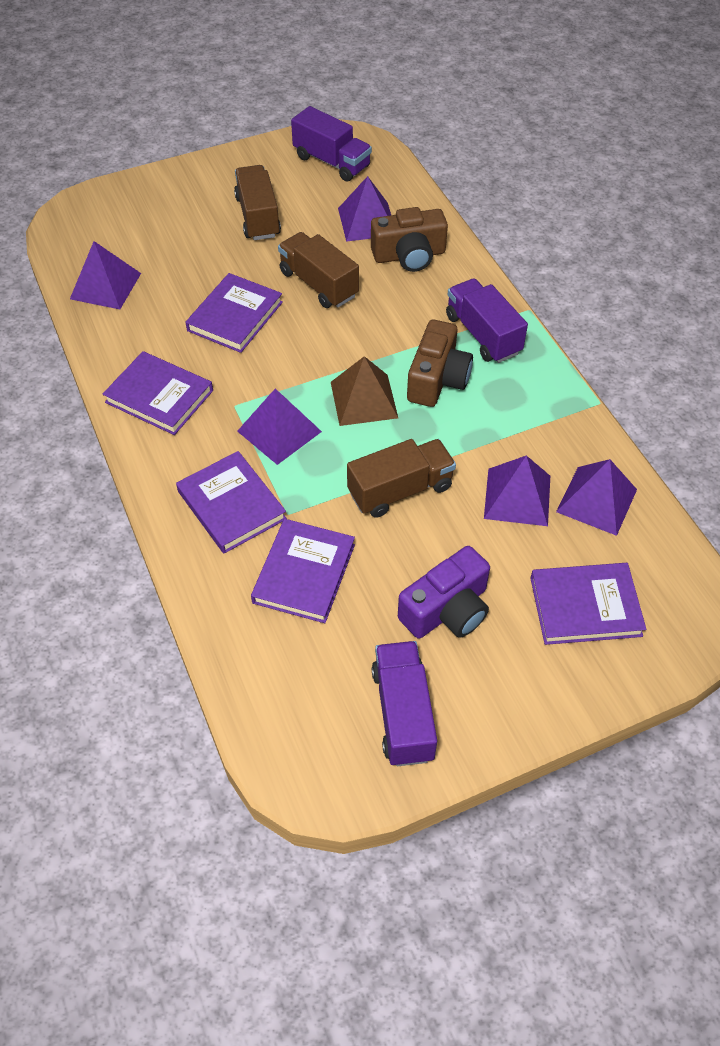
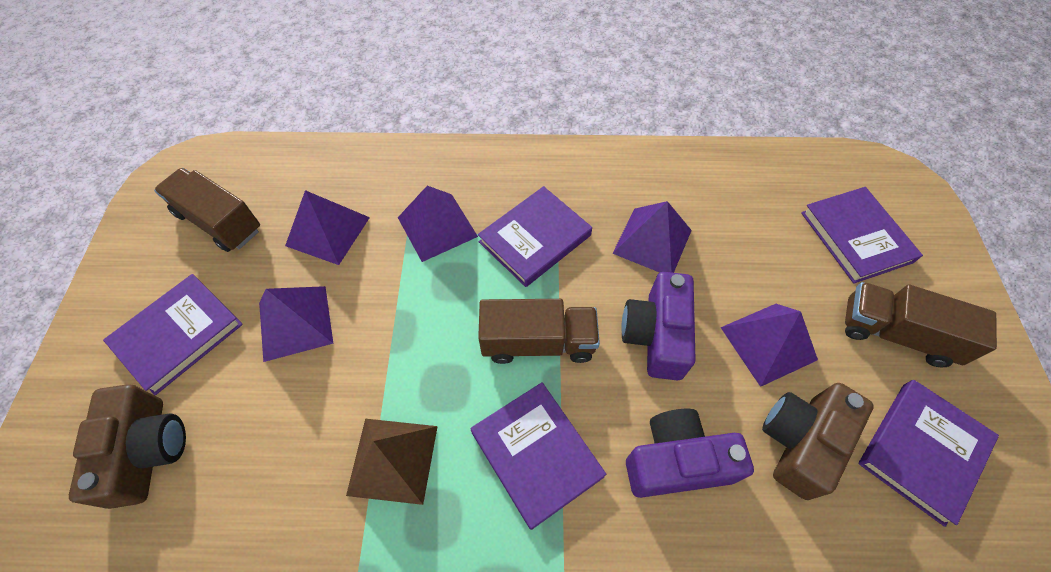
purple camera: 1 -> 2
purple truck: 3 -> 0

